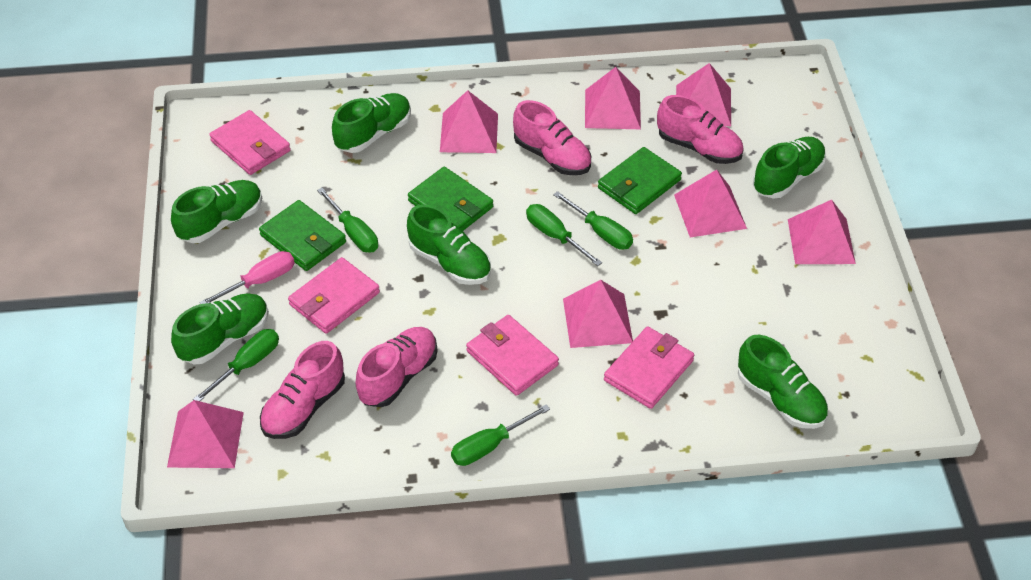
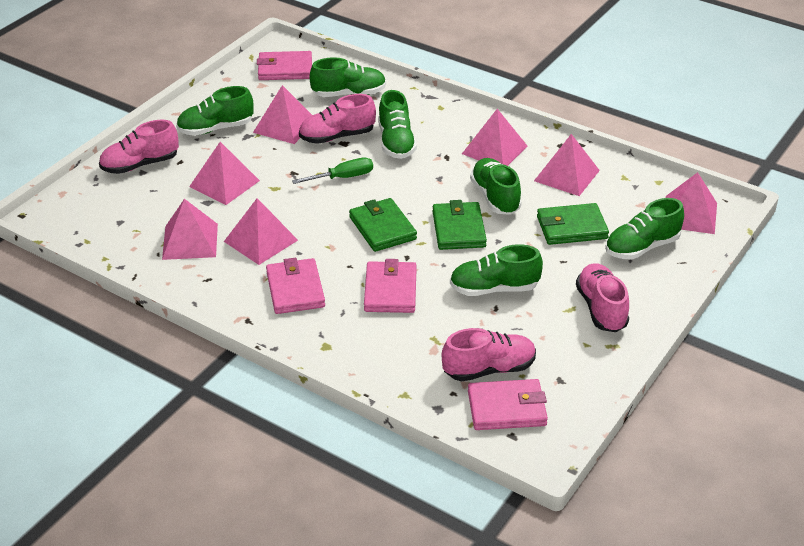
green screwdriver: 5 -> 1
pink screwdriver: 1 -> 0

